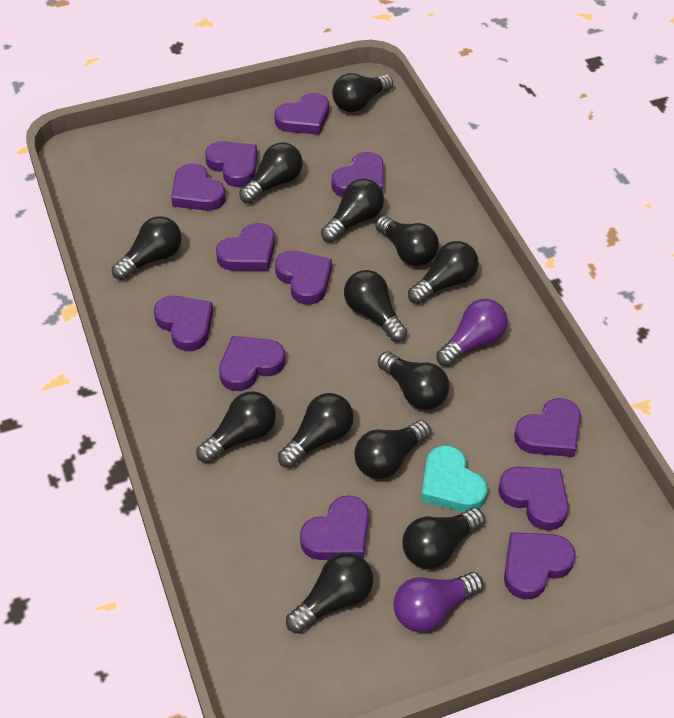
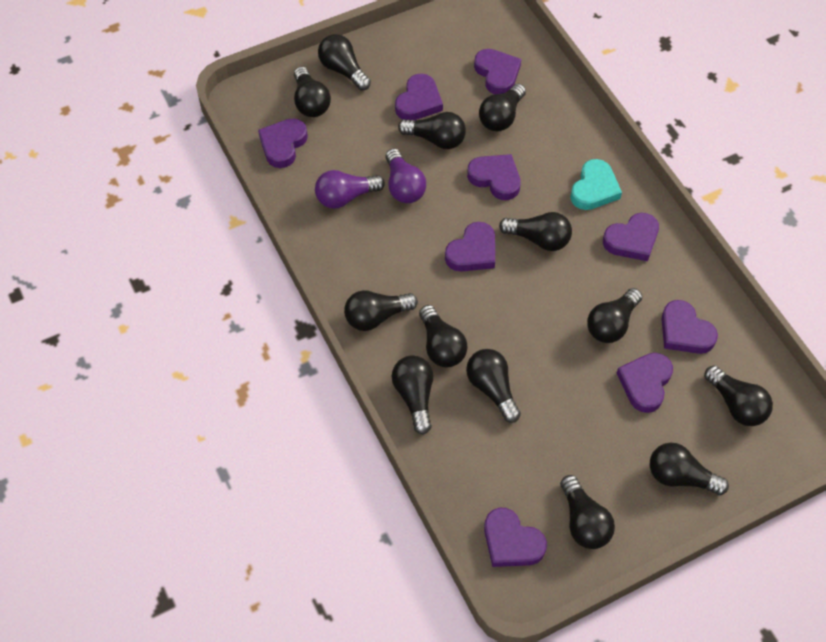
purple heart: 12 -> 9

